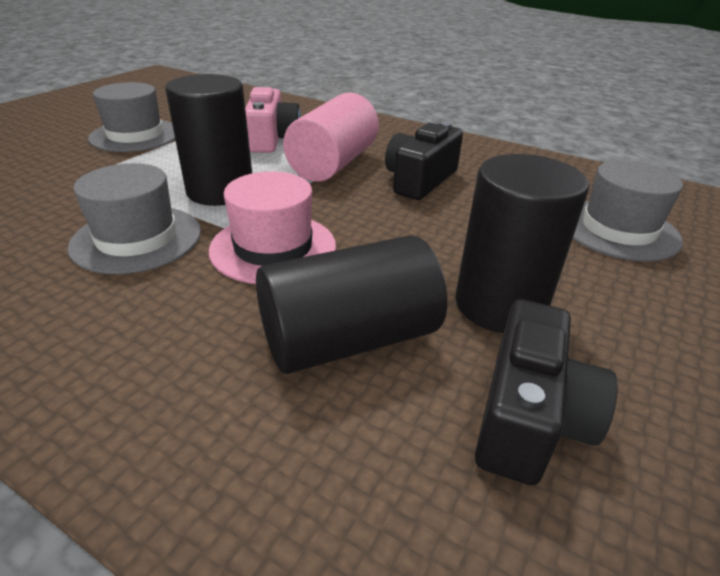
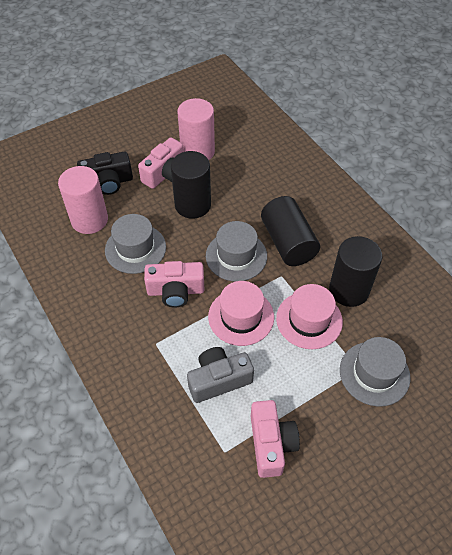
black camera: 2 -> 1
grey camera: 0 -> 1
pink camera: 1 -> 3
pink cylinder: 1 -> 2
pink hat: 1 -> 2

